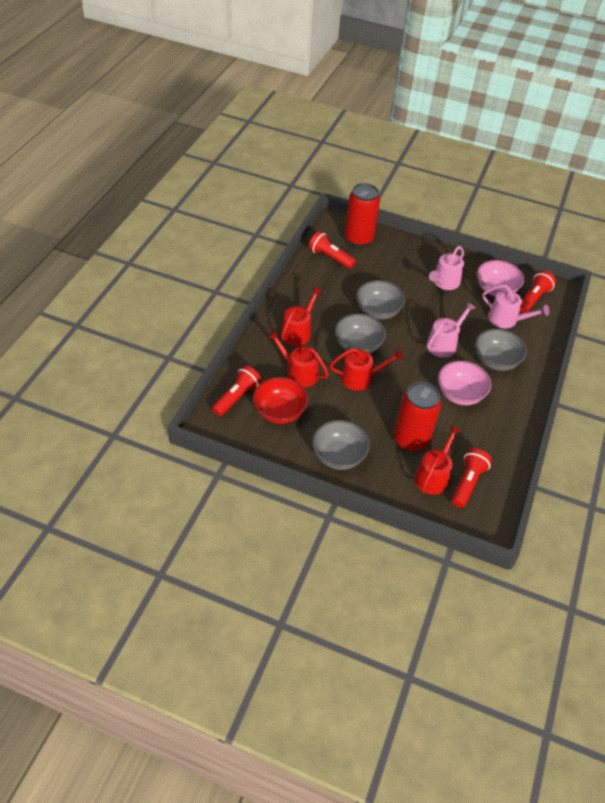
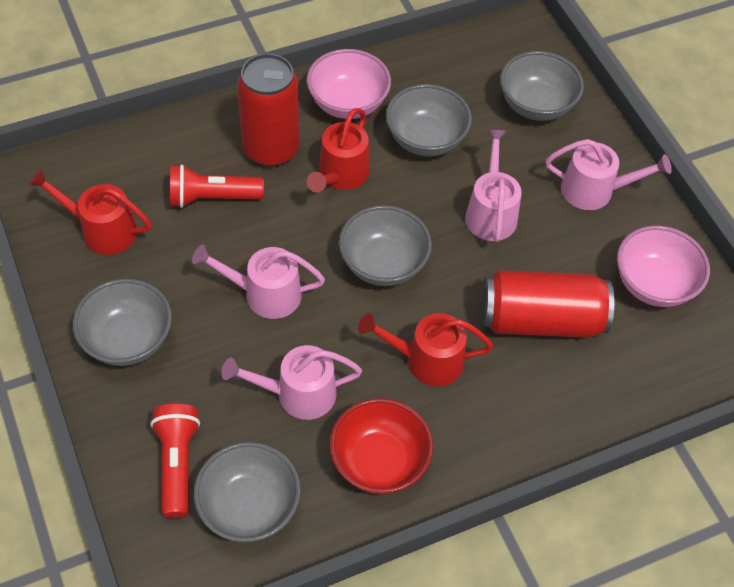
grey bowl: 4 -> 5
pink watering can: 3 -> 4
red flashlight: 4 -> 2
red watering can: 4 -> 3

